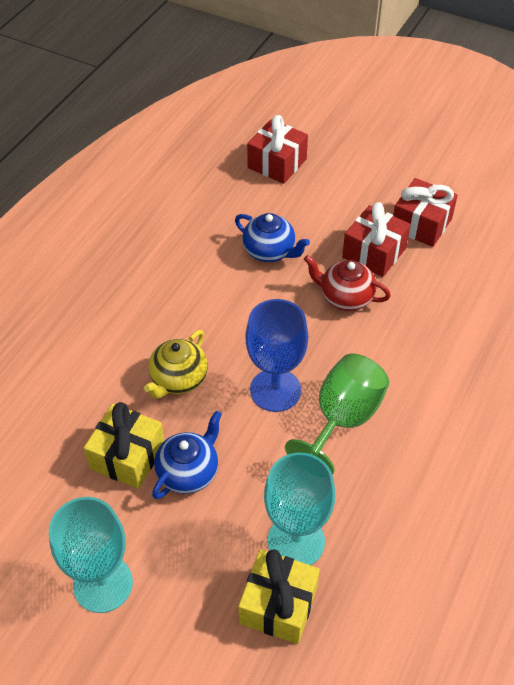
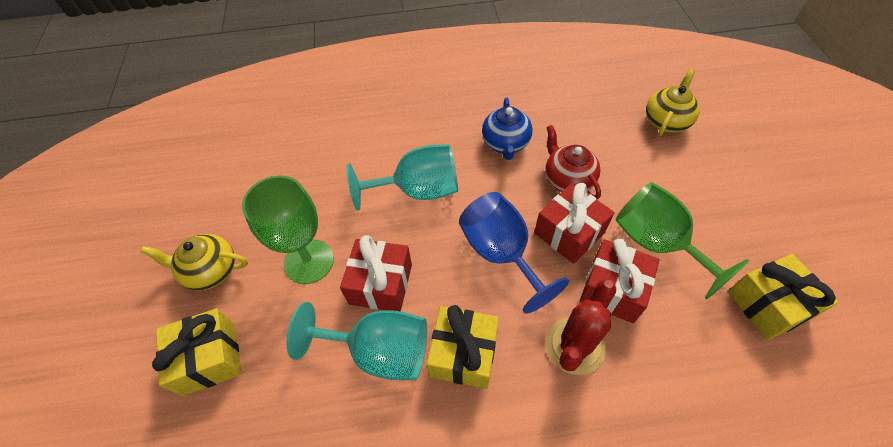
blue teapot: 2 -> 1
green goblet: 1 -> 2
red cactus: 0 -> 1
yellow gift: 2 -> 3
yellow teapot: 1 -> 2

